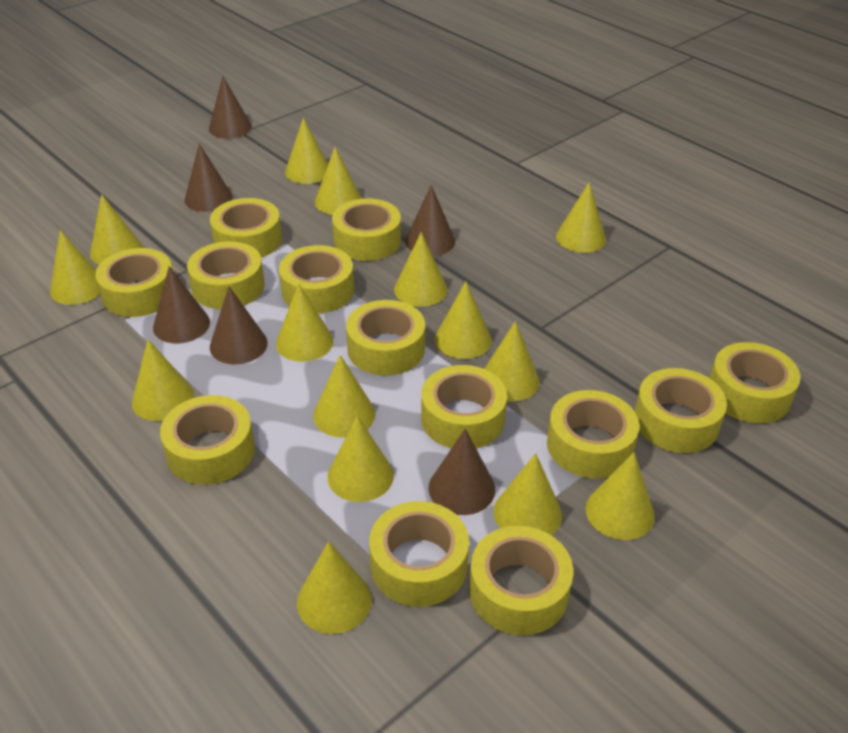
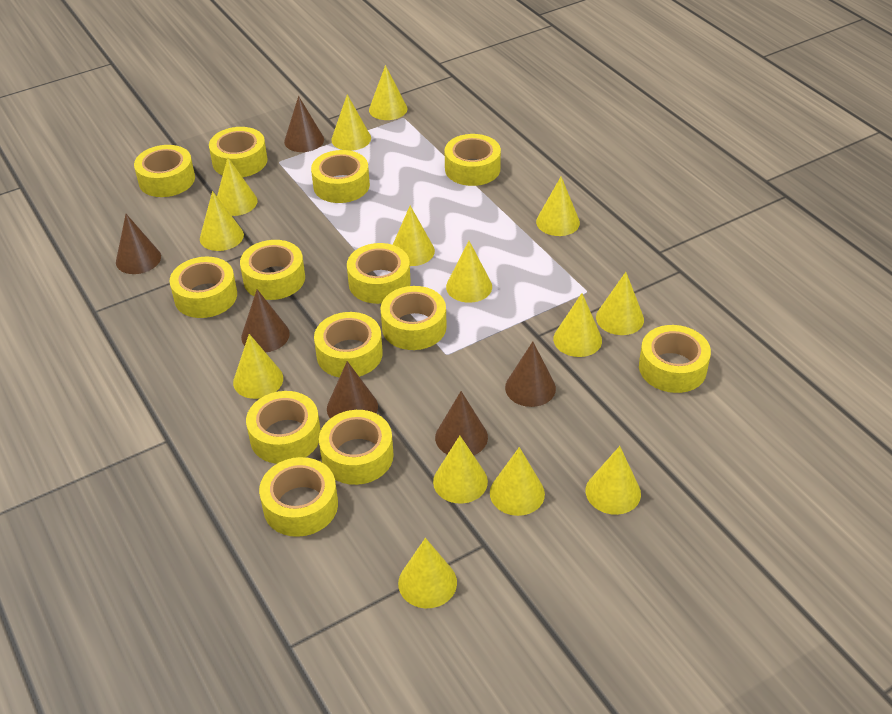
yellow cone: 15 -> 14

